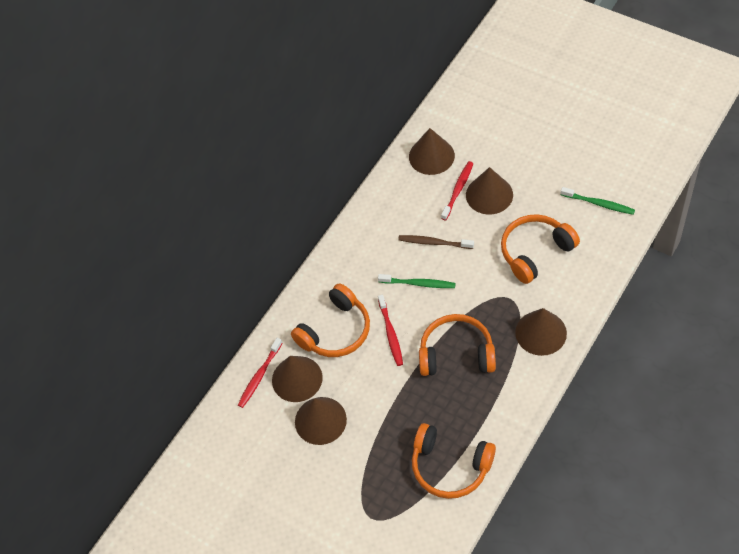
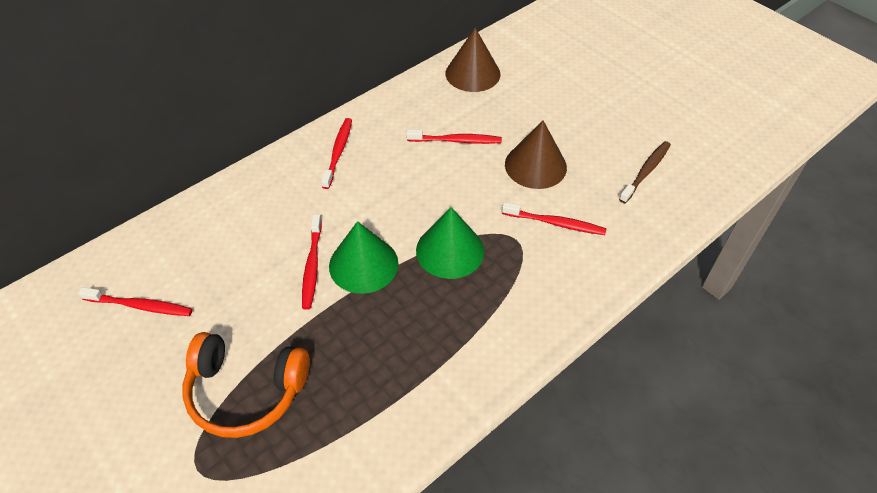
brown cone: 5 -> 2
green cone: 0 -> 2
green toothbrush: 2 -> 0
orange headphones: 4 -> 1
red toothbrush: 3 -> 5

